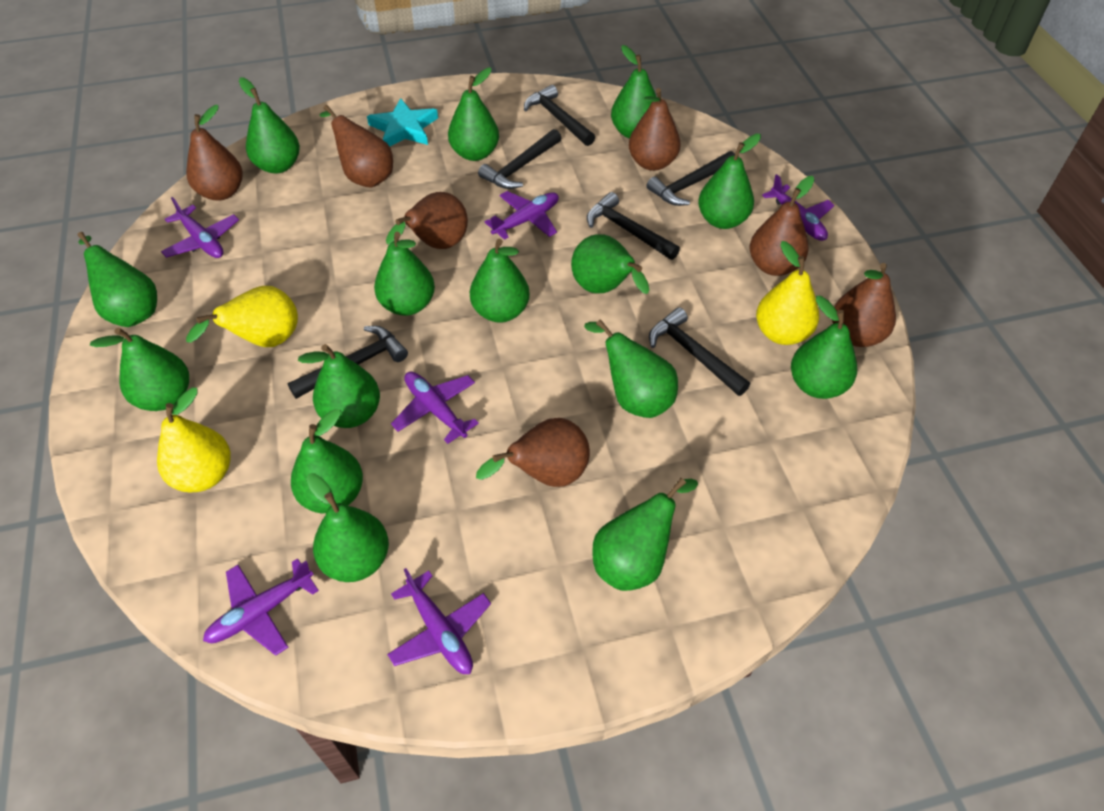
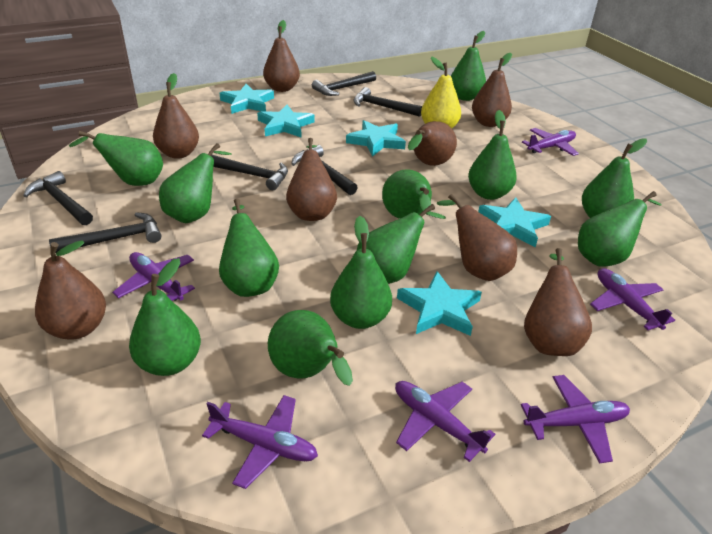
brown pear: 7 -> 8
green pear: 15 -> 12
turquoise star: 1 -> 5
yellow pear: 3 -> 1

